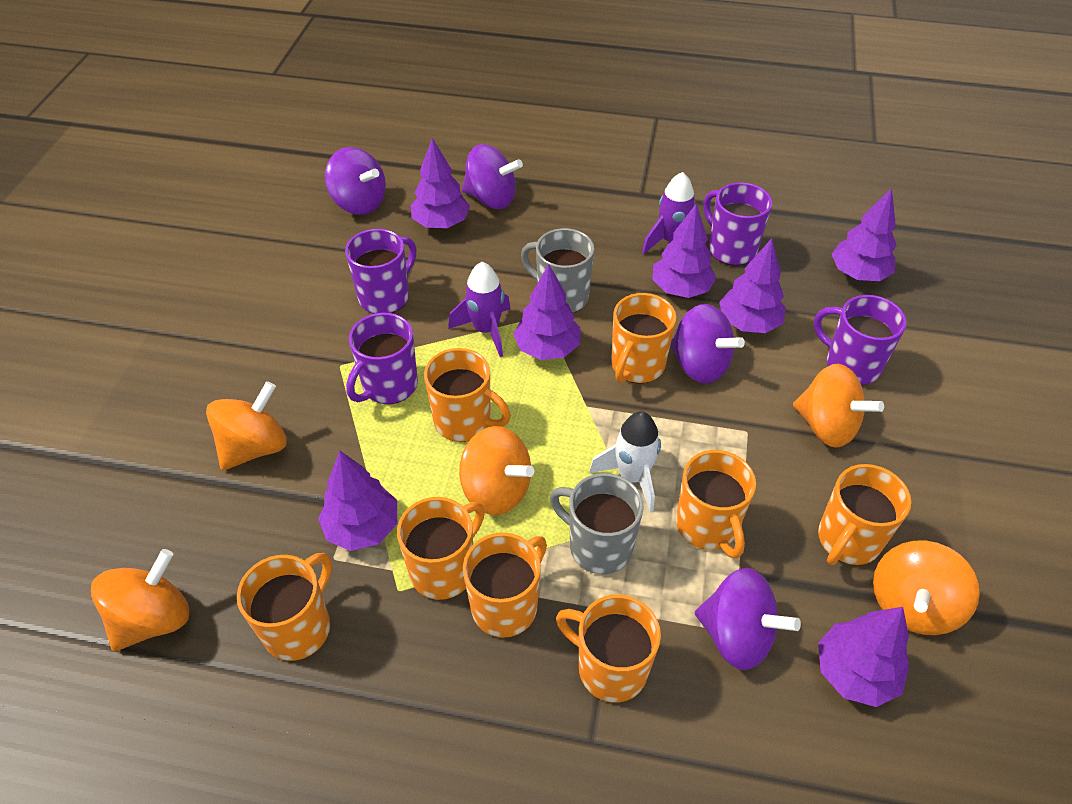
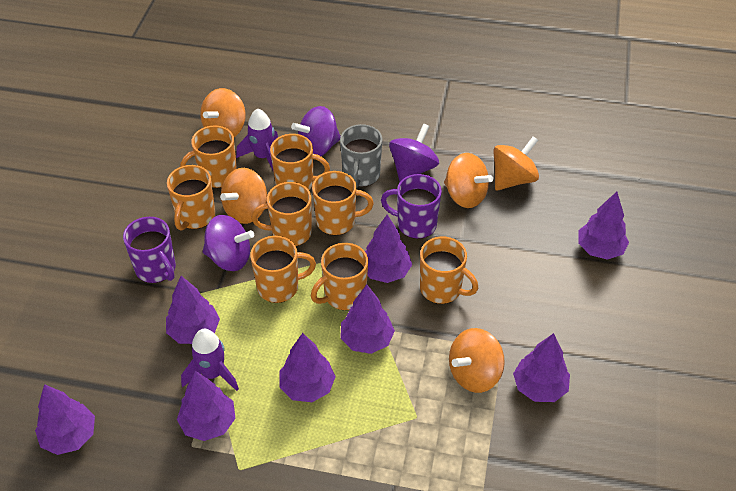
grey mug: 2 -> 1
purple mug: 4 -> 2
purple spinning top: 4 -> 3
purple tree: 7 -> 8
white rocket: 1 -> 0

